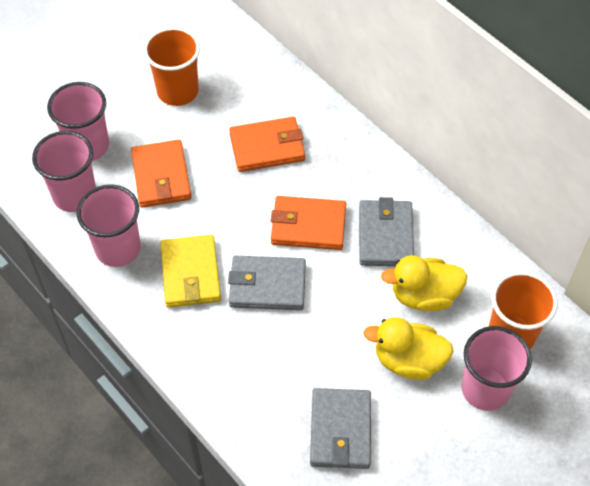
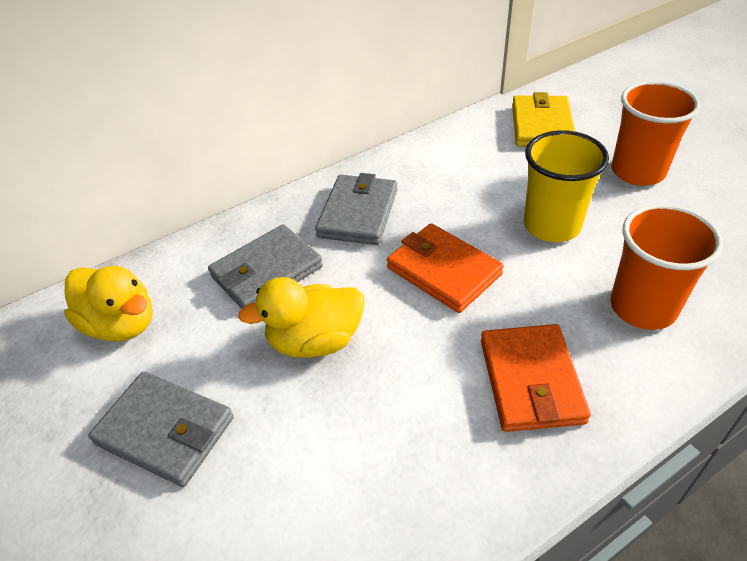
orange wallet: 3 -> 2
pink cup: 4 -> 0
yellow cup: 0 -> 1

